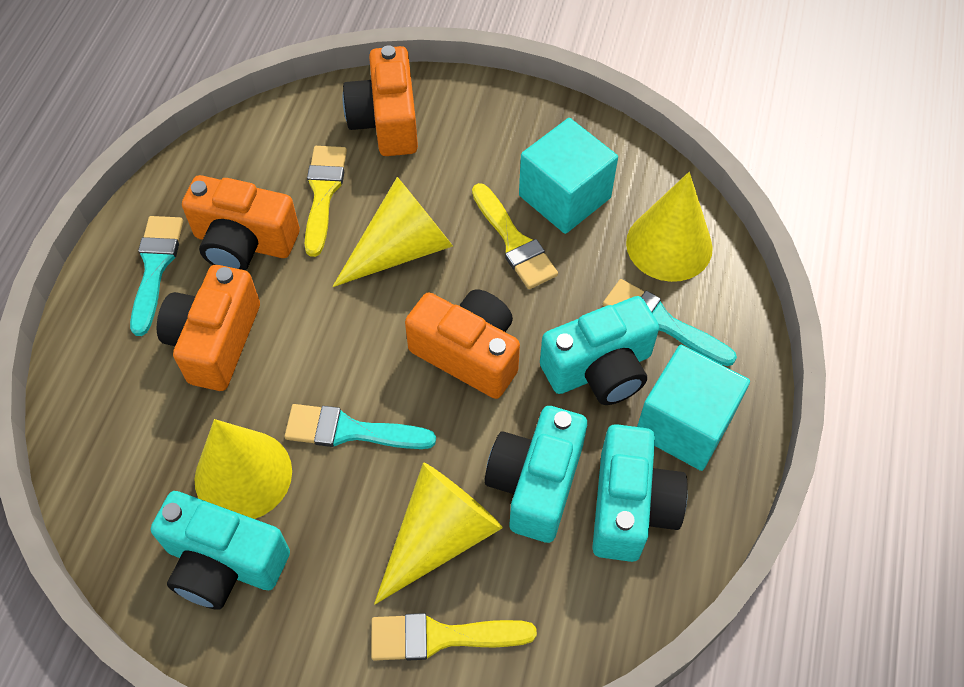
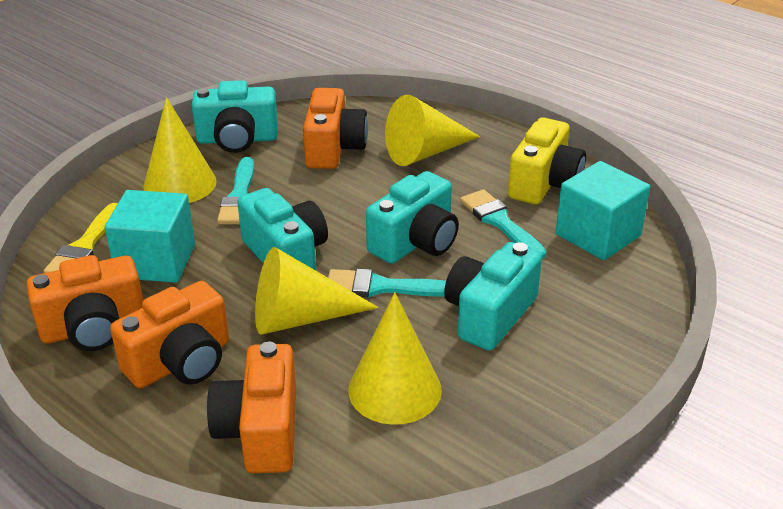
yellow brush: 3 -> 1
yellow camera: 0 -> 1

